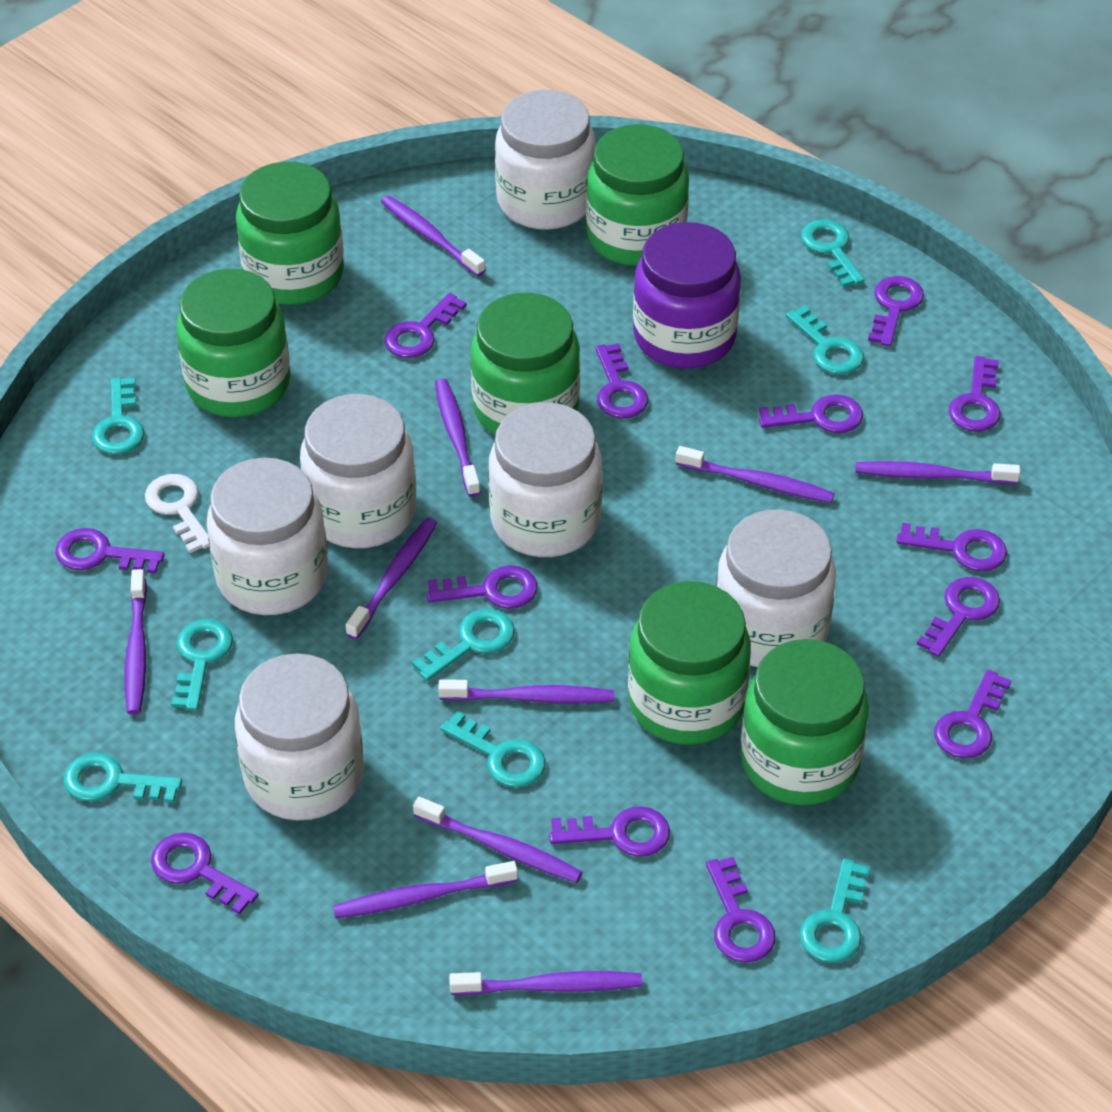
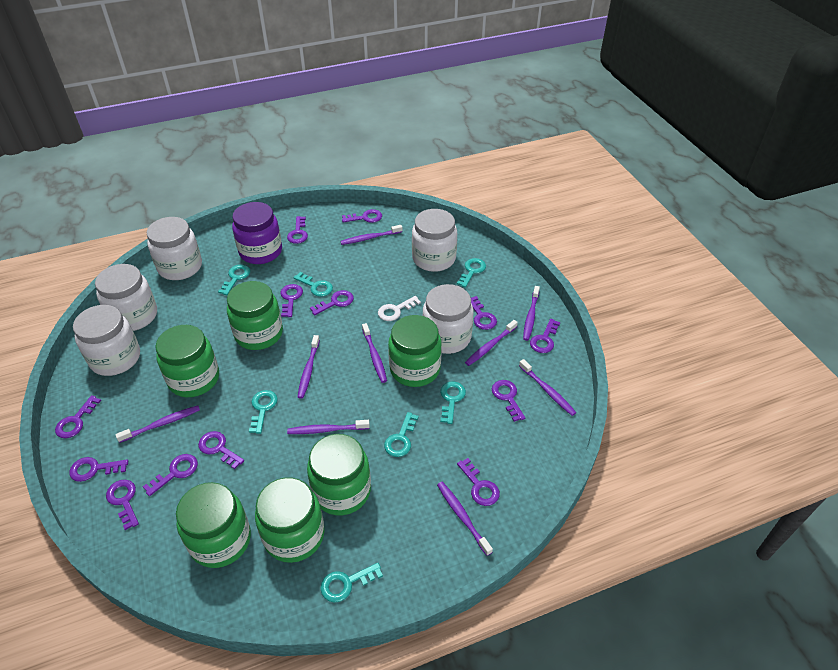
purple toothbrush: 10 -> 9
turquoise key: 8 -> 7
white jar: 6 -> 5

